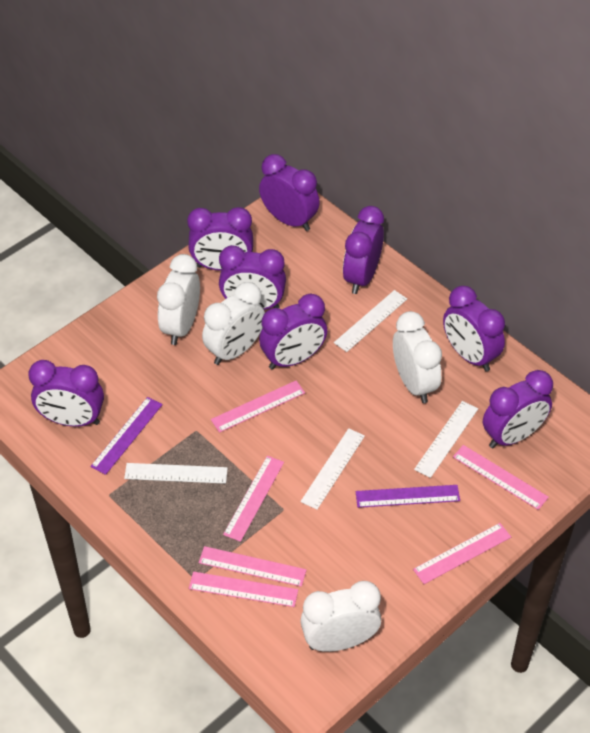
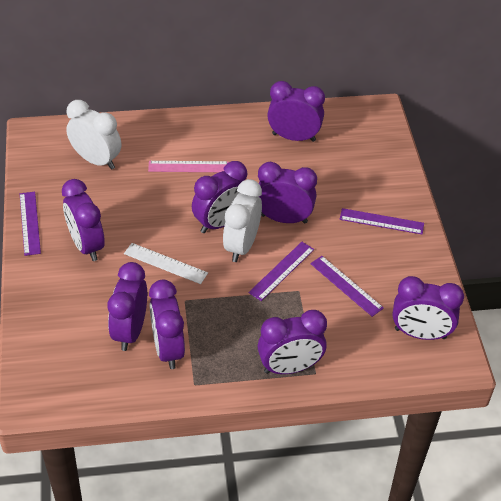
pink ruler: 6 -> 1
purple ruler: 2 -> 4
white clock: 4 -> 2
white ruler: 4 -> 1

